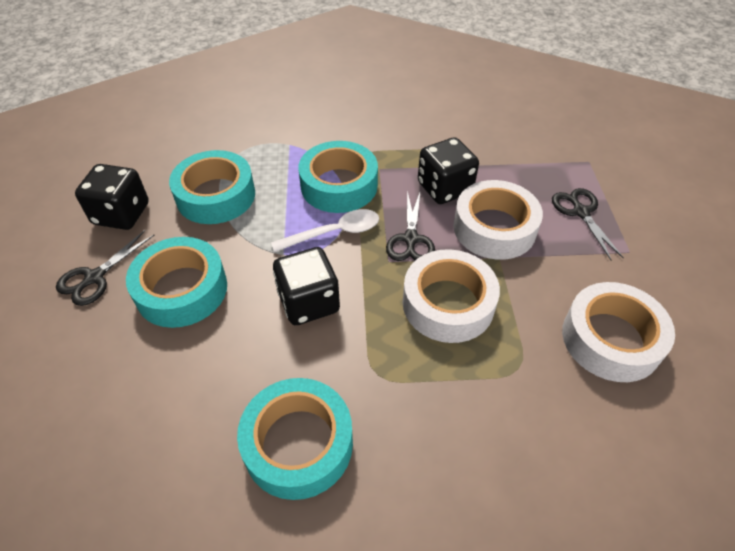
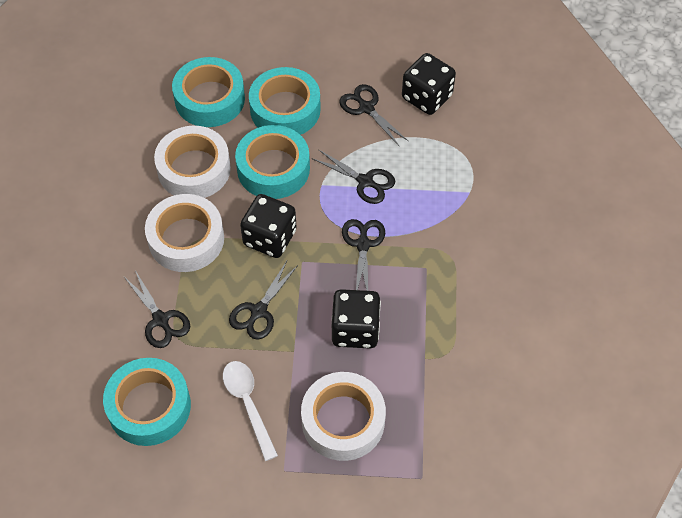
black scissors: 3 -> 5

